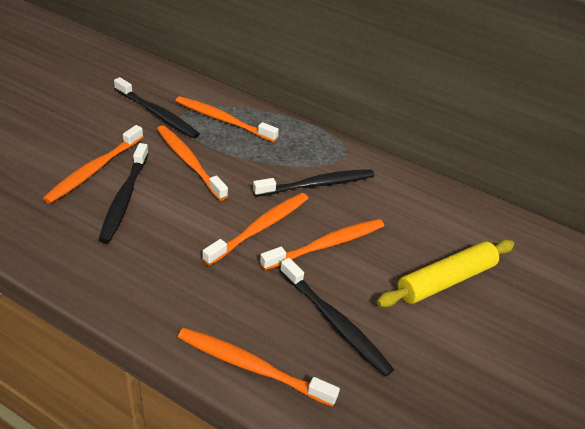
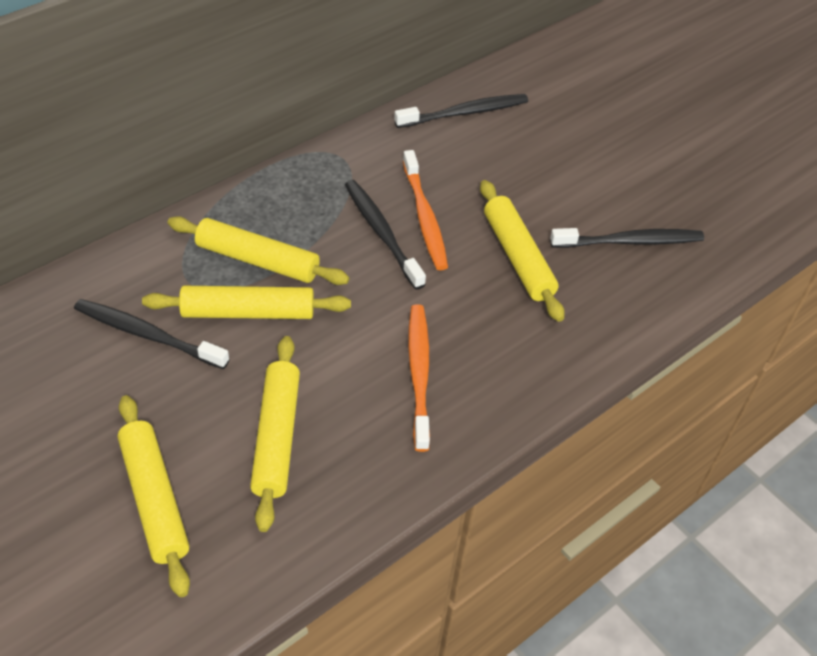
orange toothbrush: 6 -> 2
yellow rolling pin: 1 -> 5

